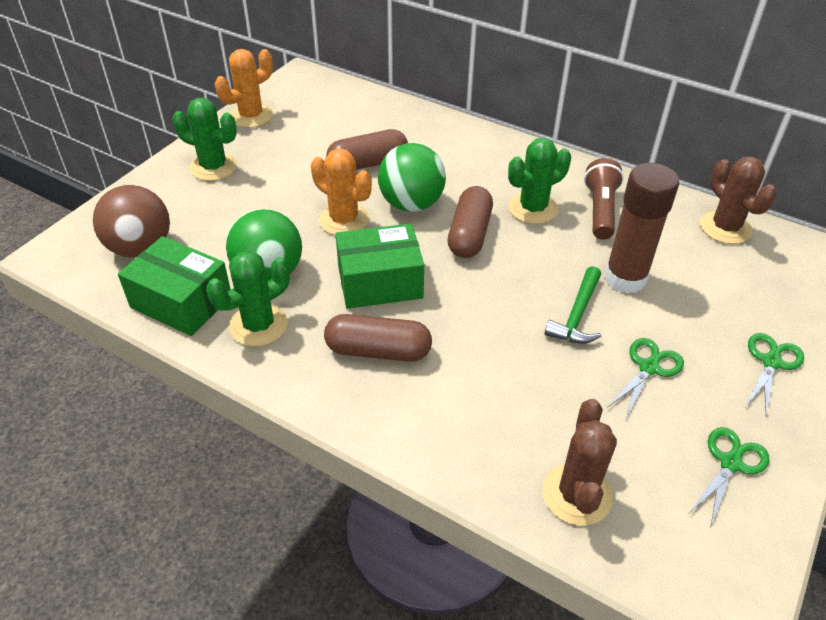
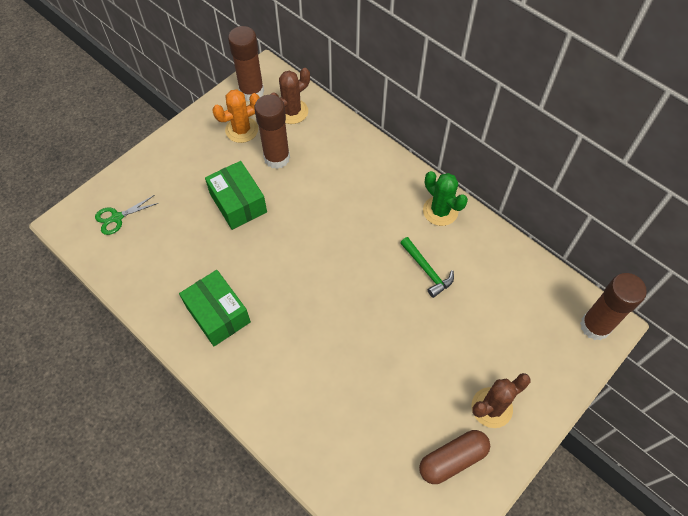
brown ball: 1 -> 0
brown capsule: 3 -> 1
brown flashlight: 1 -> 0
brown glue stick: 1 -> 3
green ball: 2 -> 0
green cactus: 3 -> 1
green scissors: 3 -> 1
orange cactus: 2 -> 1

